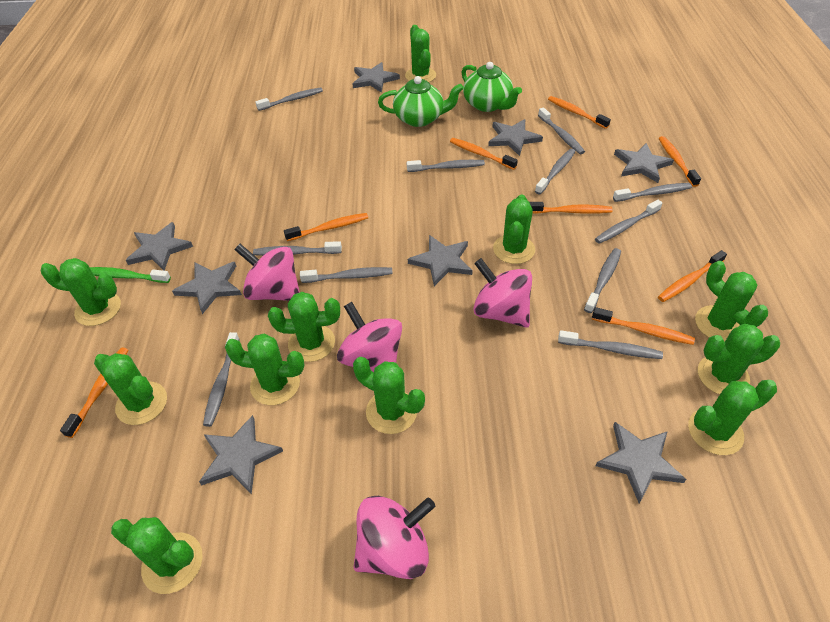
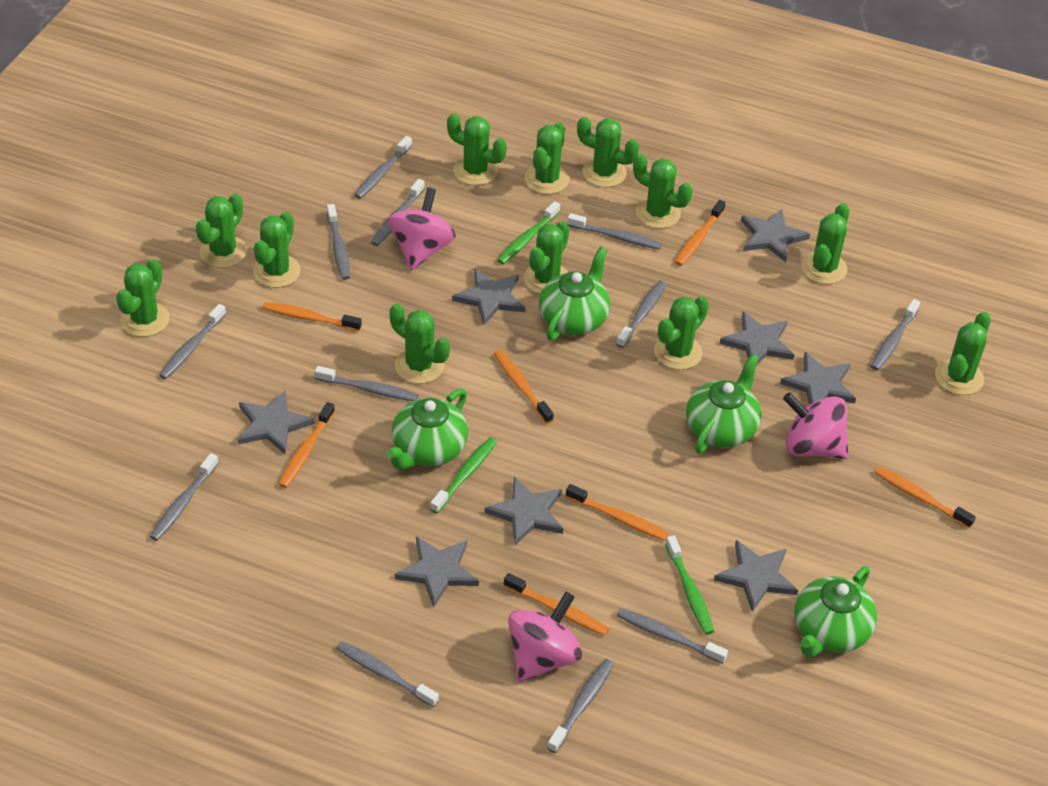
green cactus: 11 -> 12
green teapot: 2 -> 4
green toothbrush: 1 -> 3
grey toothbrush: 11 -> 12
orange toothbrush: 8 -> 7
pink spinning top: 4 -> 3

